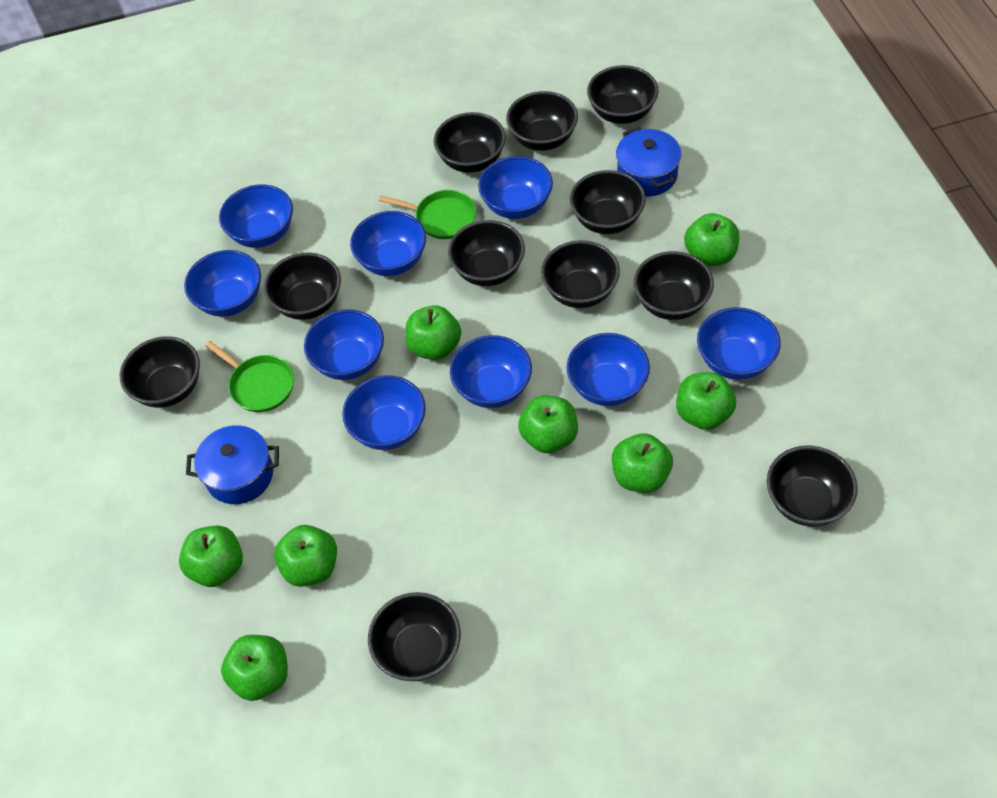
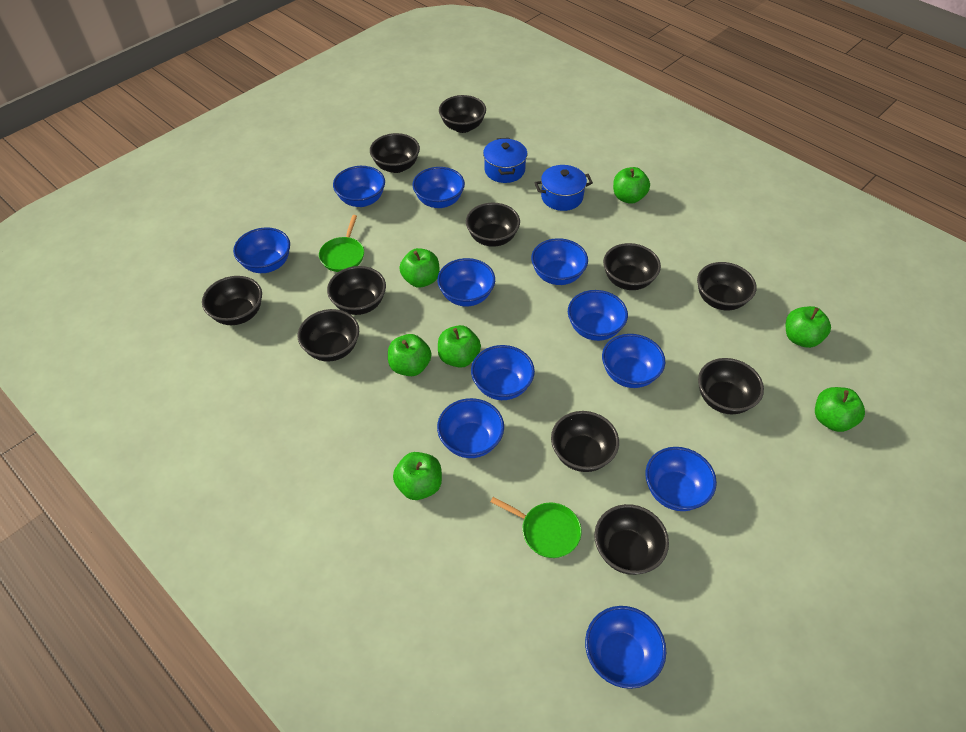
blue bowl: 9 -> 11
green apple: 8 -> 7

